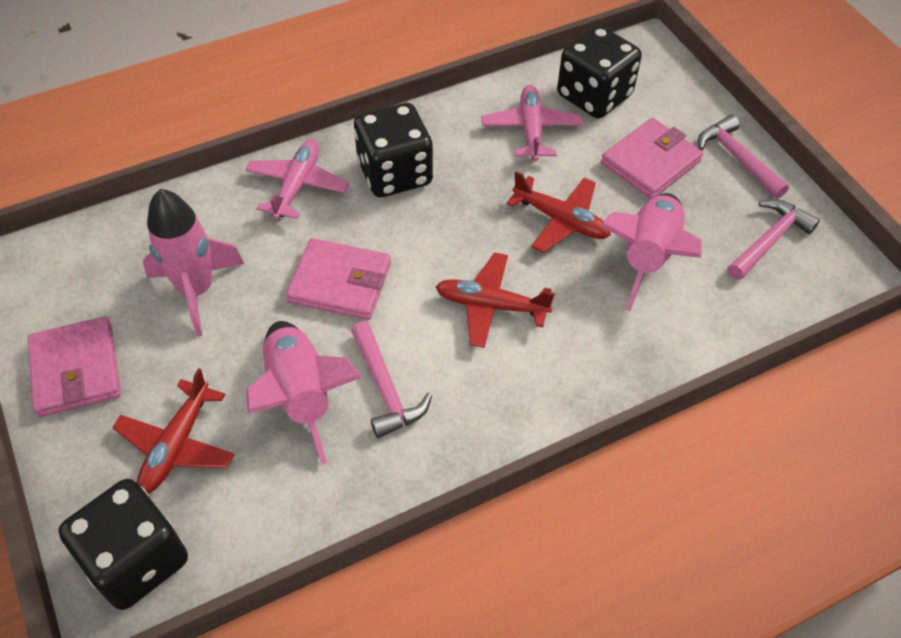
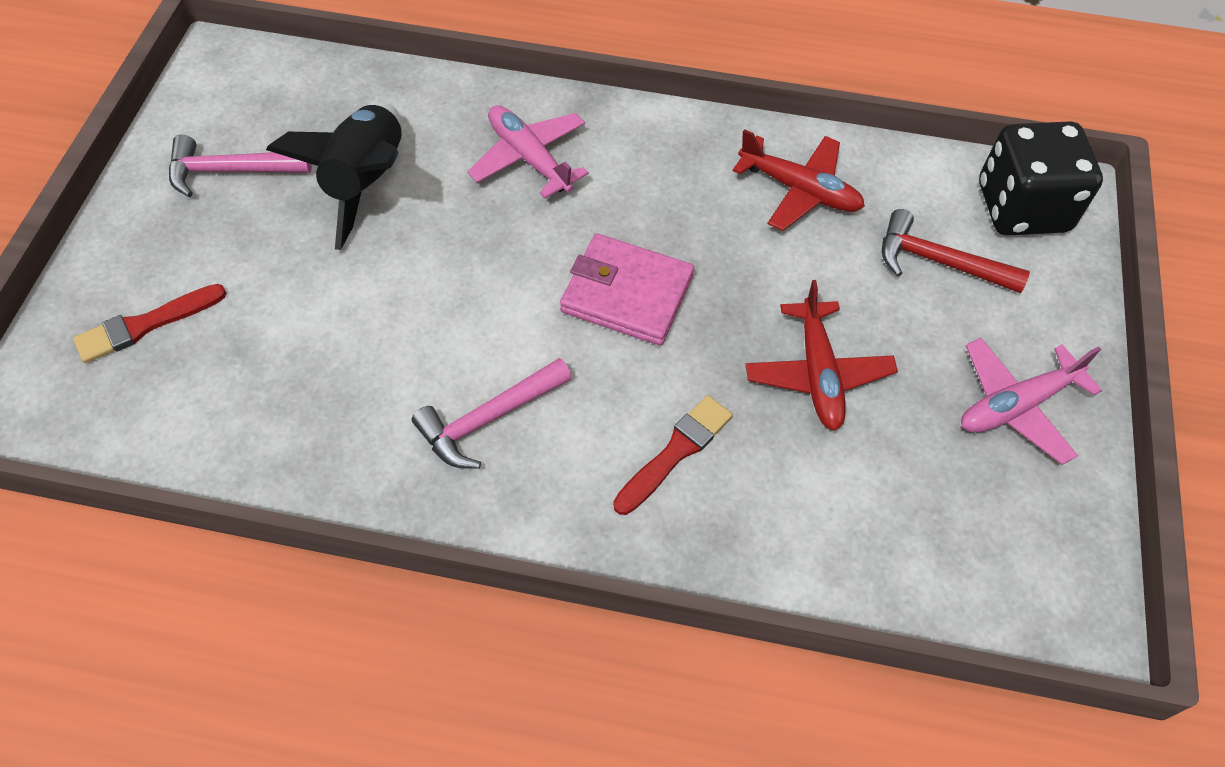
black dice: 3 -> 1
black rocket: 0 -> 1
pink hammer: 3 -> 2
pink rocket: 3 -> 0
pink wallet: 3 -> 1
red brush: 0 -> 2
red hammer: 0 -> 1
red plane: 3 -> 2

